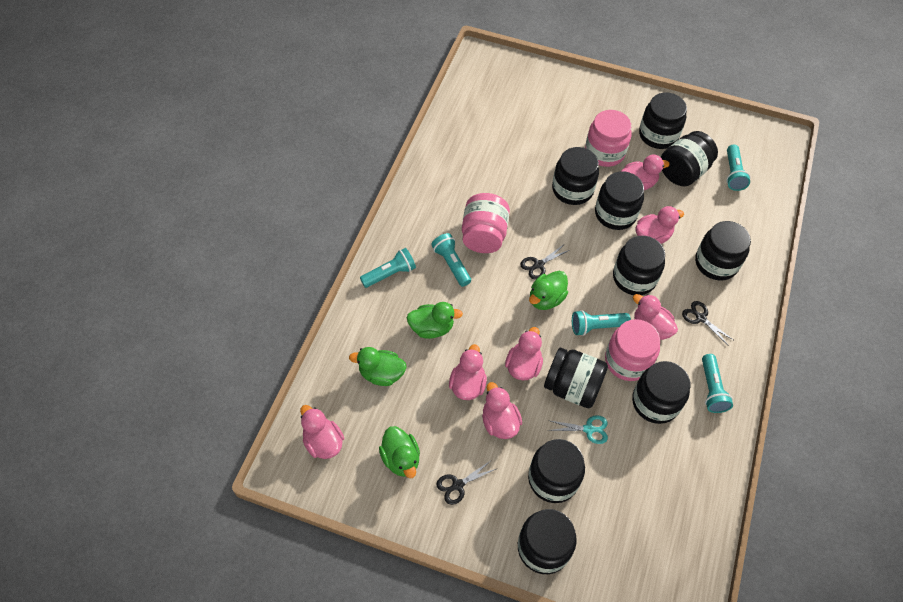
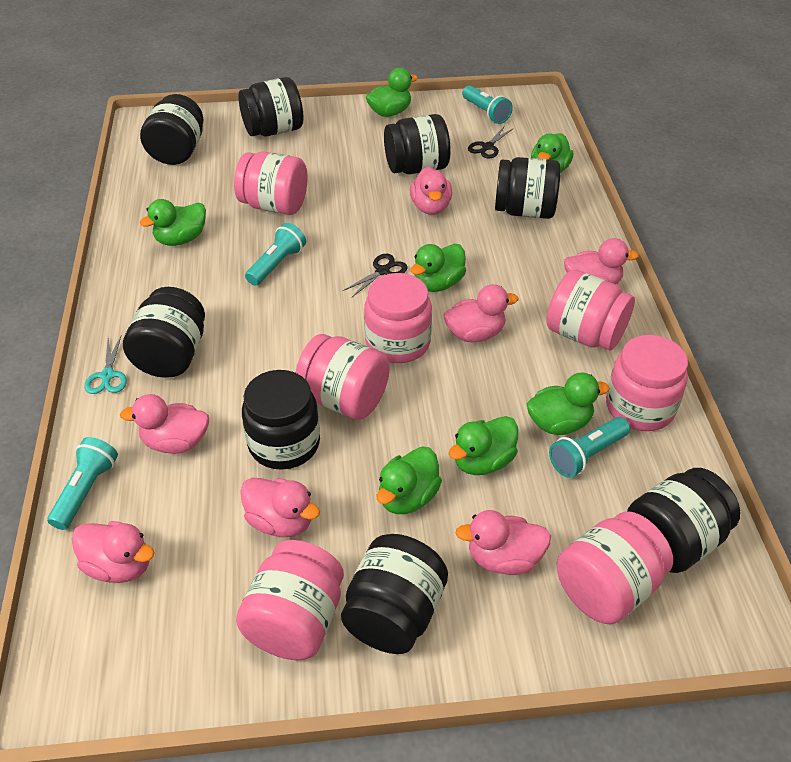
black jar: 10 -> 8
black scissors: 3 -> 2
green duck: 4 -> 7
pink jar: 3 -> 7
turquoise flashlight: 5 -> 4

